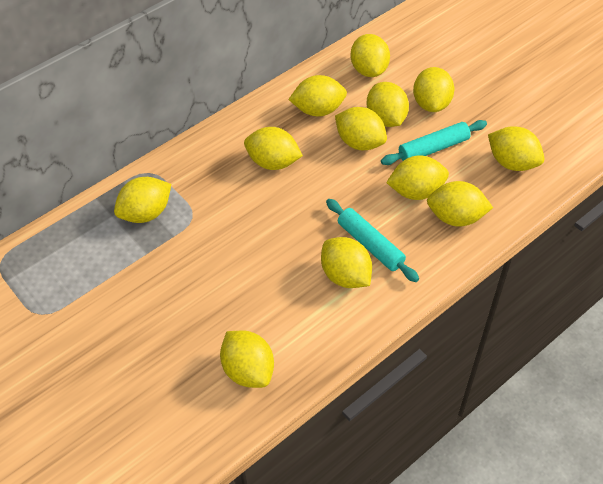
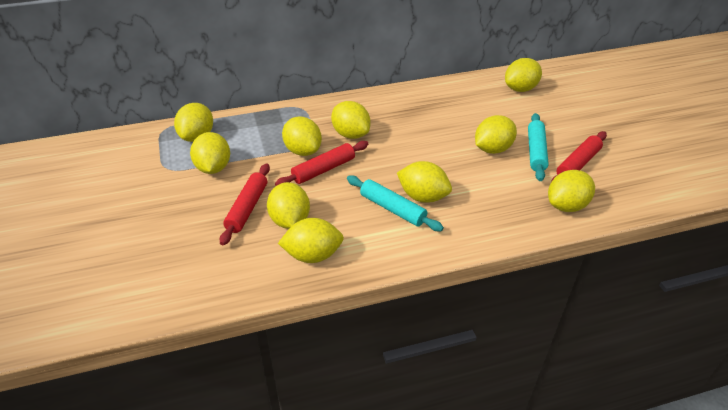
red rolling pin: 0 -> 3
yellow lemon: 12 -> 10

